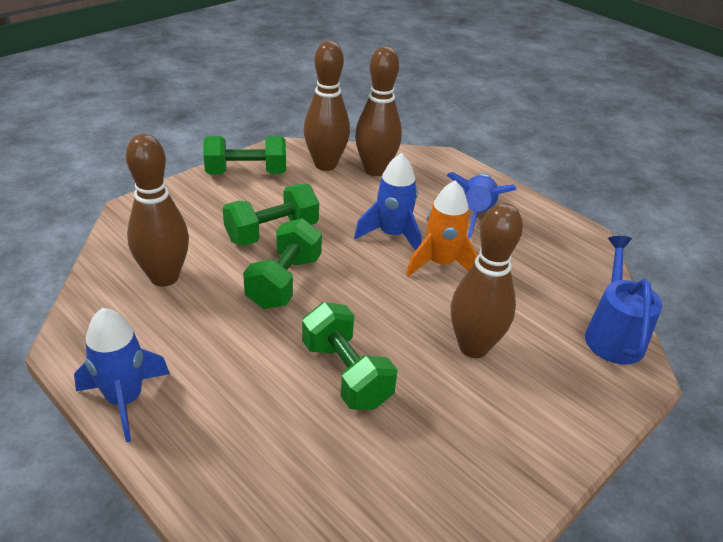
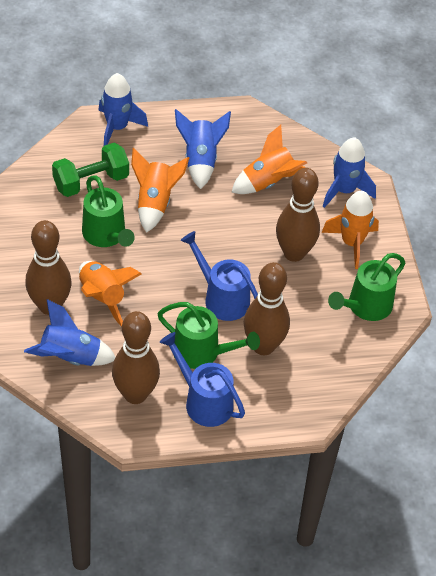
blue rocket: 3 -> 4
blue watering can: 1 -> 2
green dumbbell: 4 -> 1
green watering can: 0 -> 3
orange rocket: 1 -> 4

